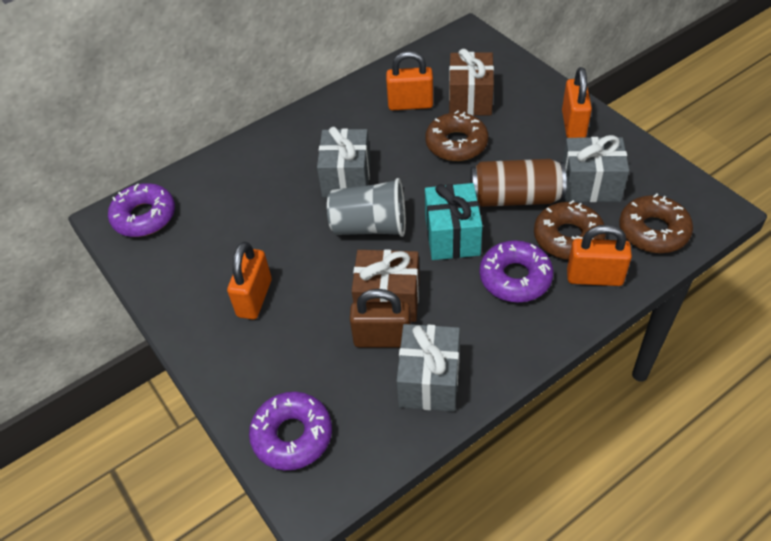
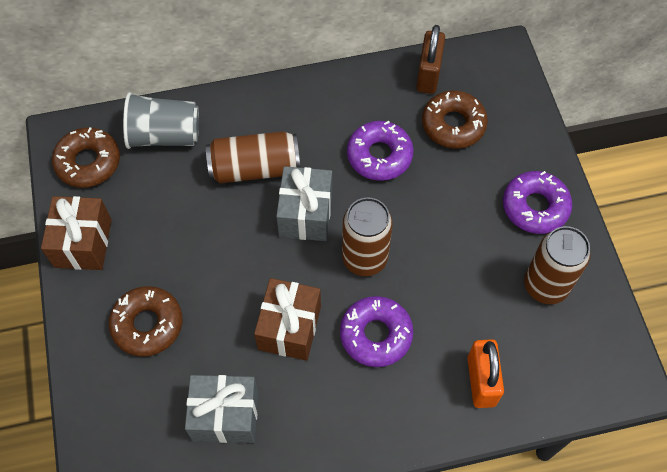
brown can: 1 -> 3
grey gift: 3 -> 2
orange padlock: 4 -> 1
turquoise gift: 1 -> 0

